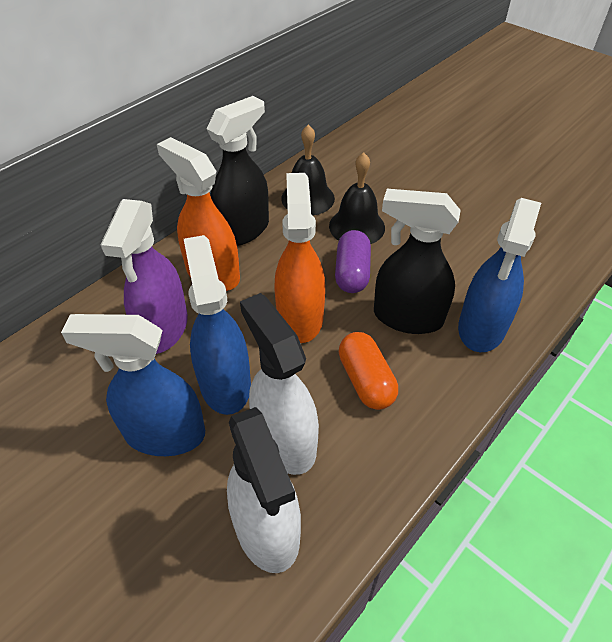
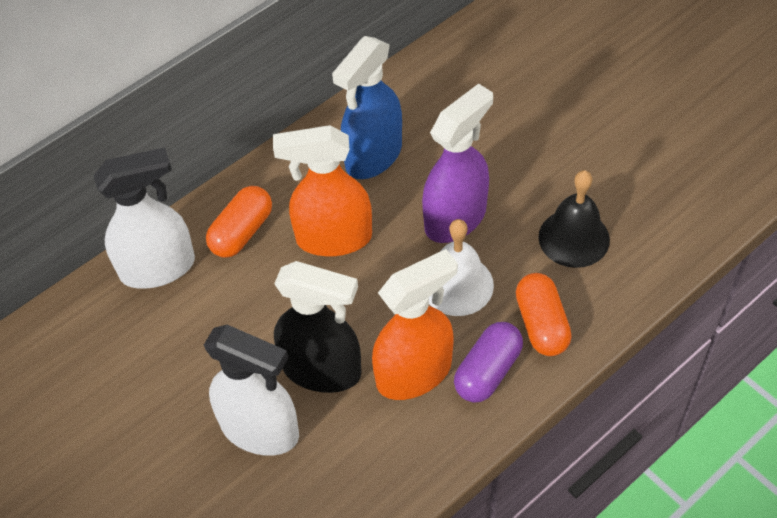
black bell: 2 -> 1
black spray bottle: 2 -> 1
blue spray bottle: 3 -> 1
orange capsule: 1 -> 2
white bell: 0 -> 1

